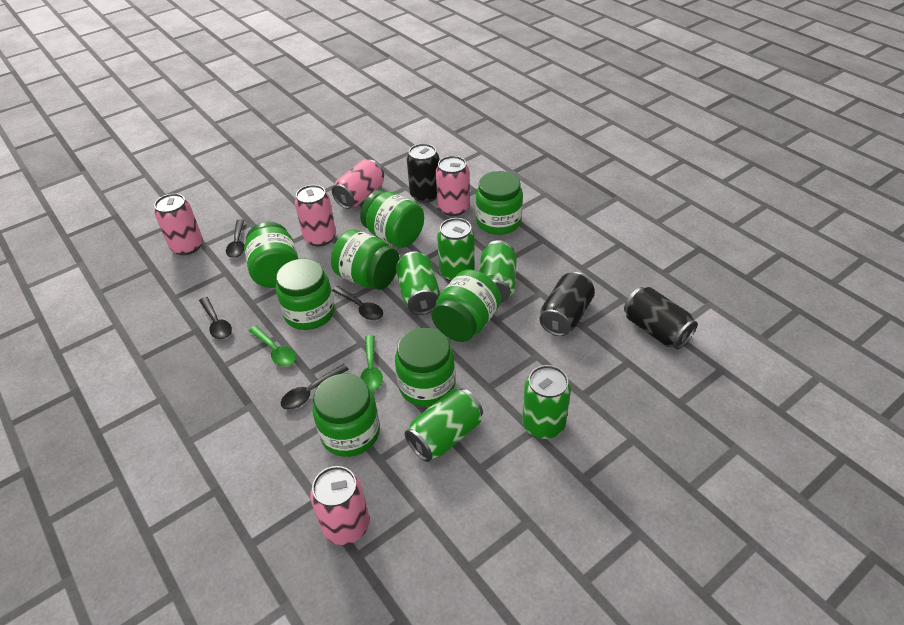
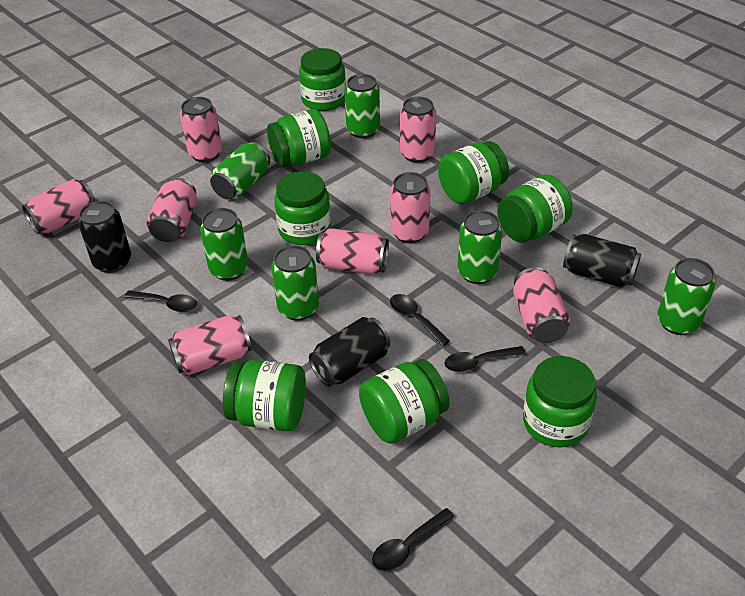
green can: 5 -> 6
green spoon: 2 -> 0
pink can: 5 -> 8

